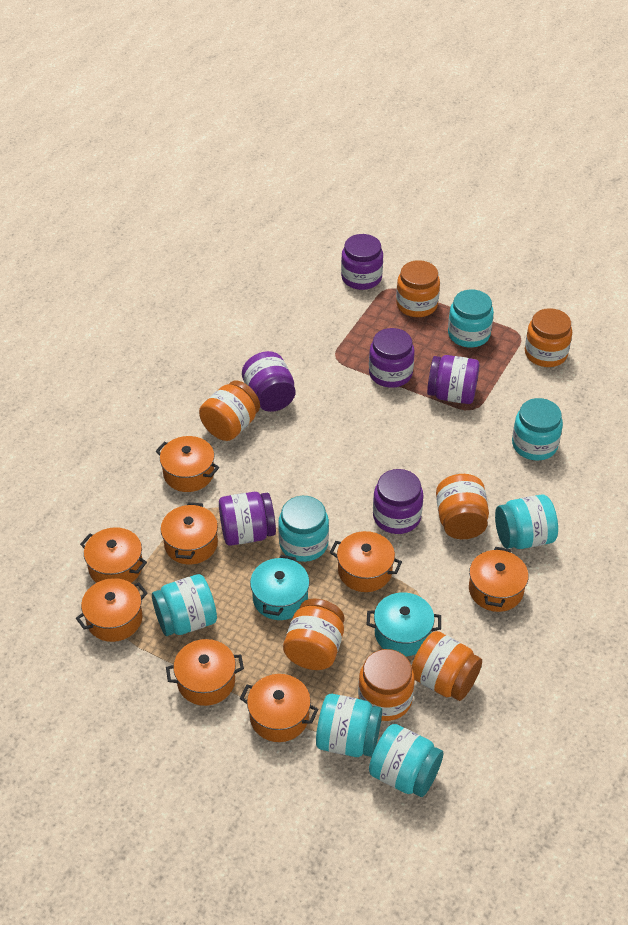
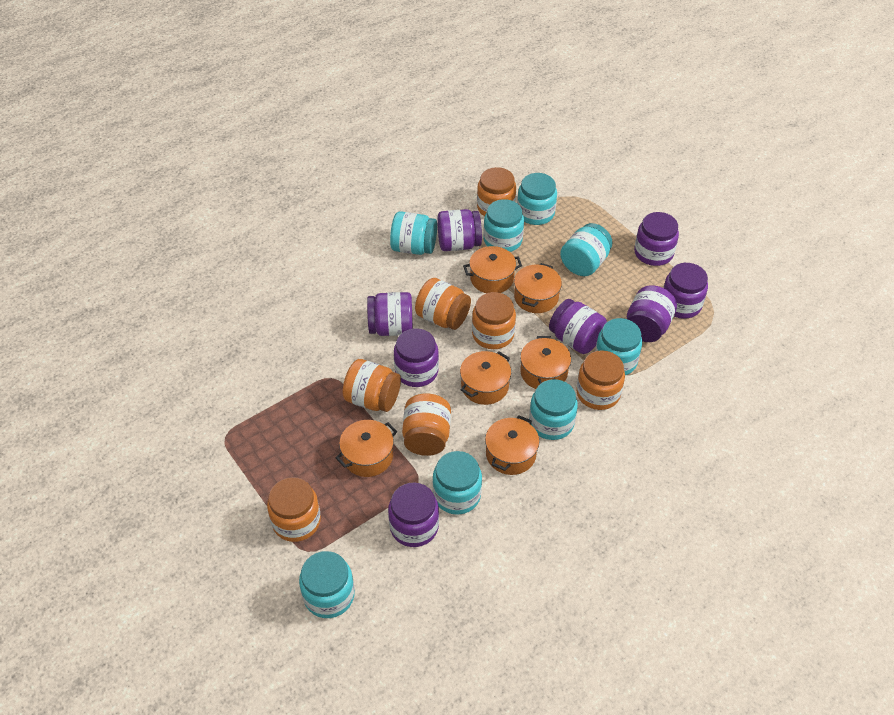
orange pot: 8 -> 6
purple jar: 6 -> 8
turquoise jar: 7 -> 8
turquoise pot: 2 -> 0

